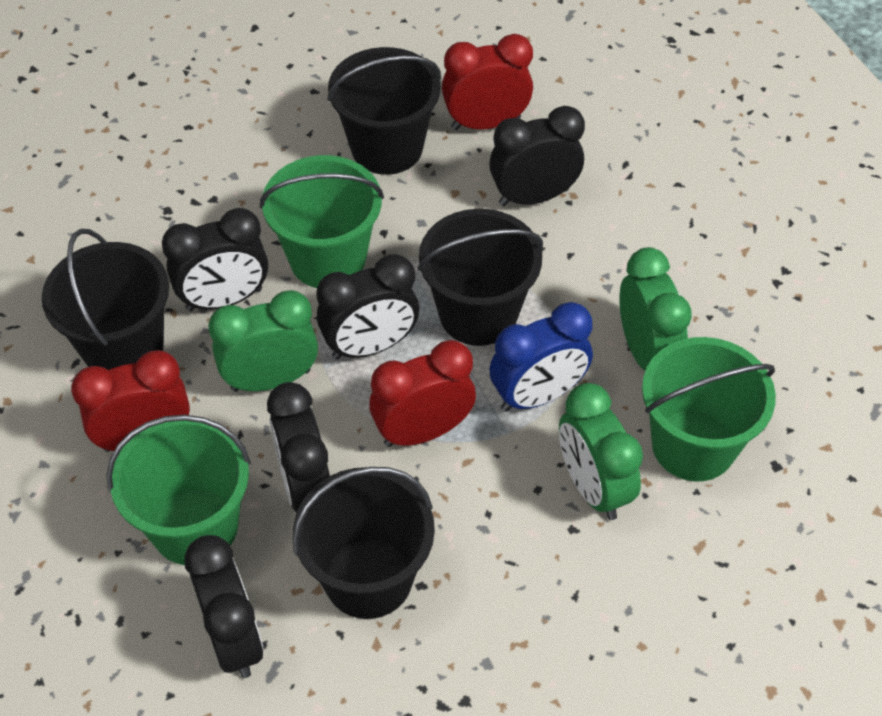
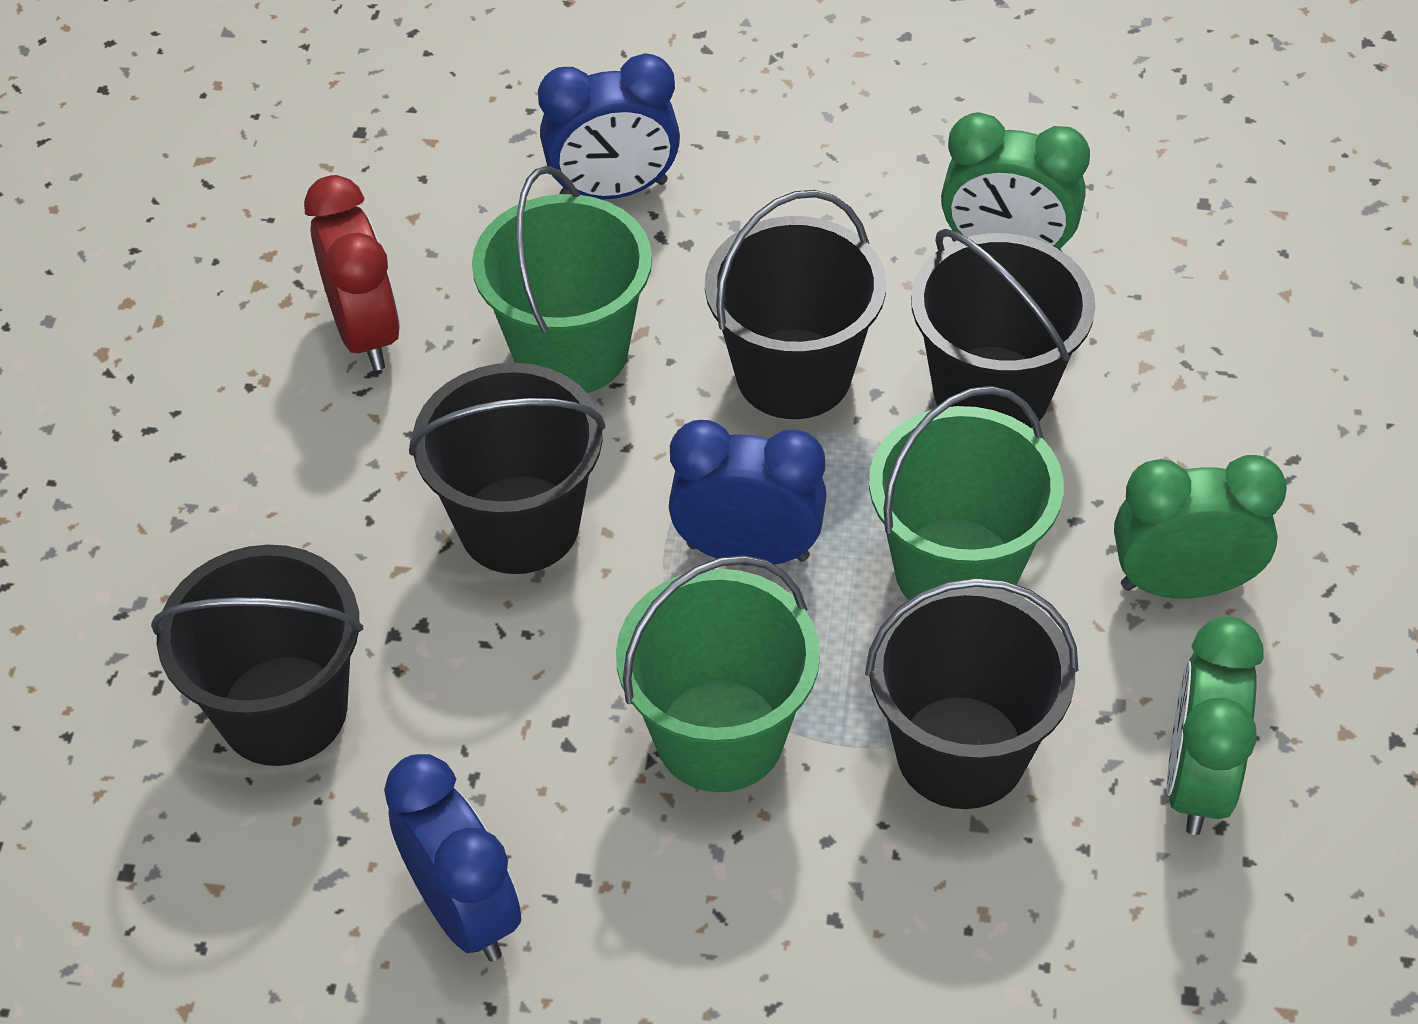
black bucket: 4 -> 5
black clock: 5 -> 0
blue clock: 1 -> 3
red clock: 3 -> 1

